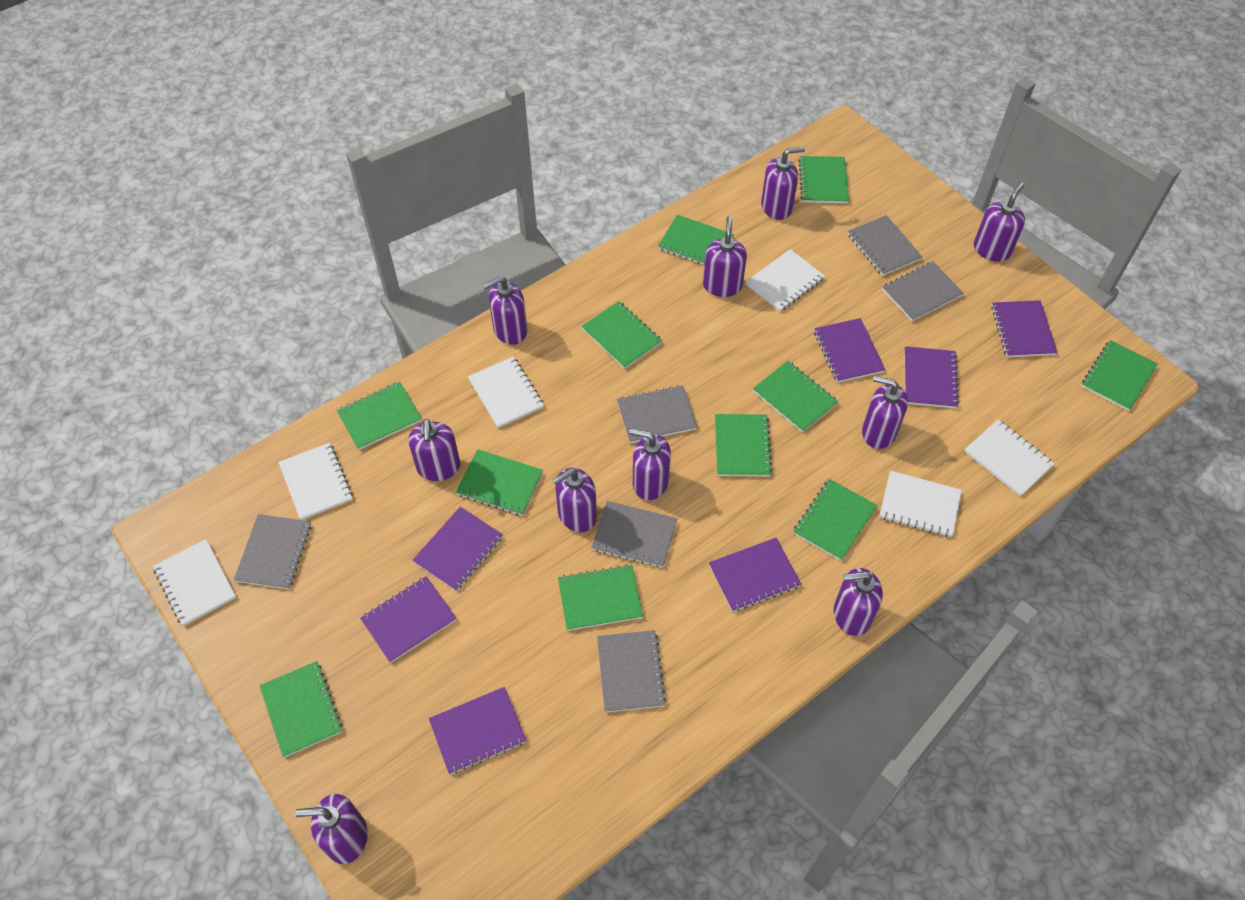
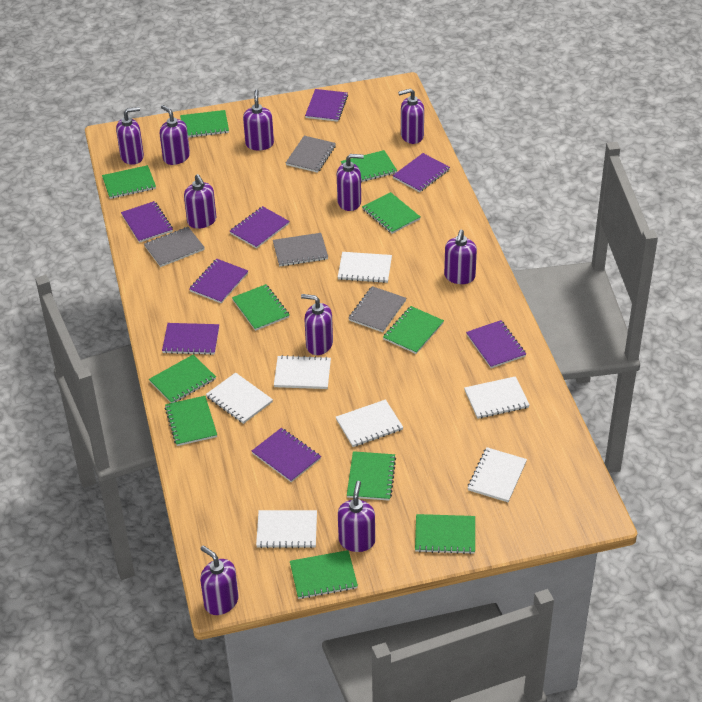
grey notebook: 6 -> 4
purple notebook: 7 -> 8
white notebook: 6 -> 7

